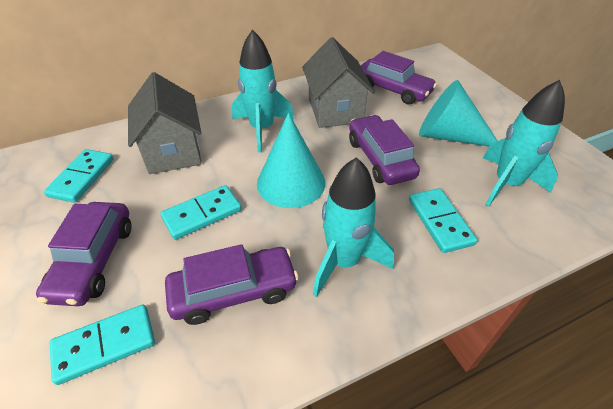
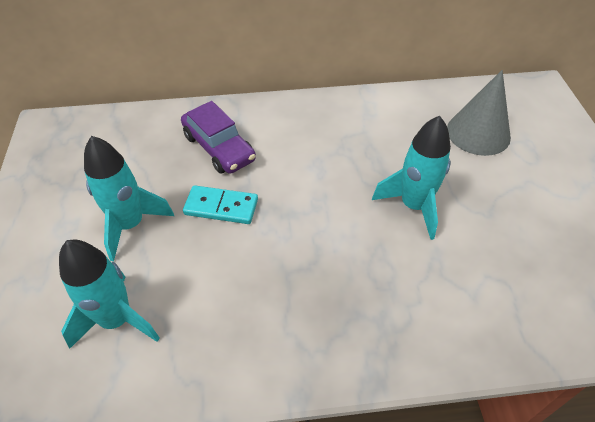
grey cone: 0 -> 1
grey house: 2 -> 0
purple car: 4 -> 1
turquoise cone: 2 -> 0
turquoise domino: 4 -> 1

